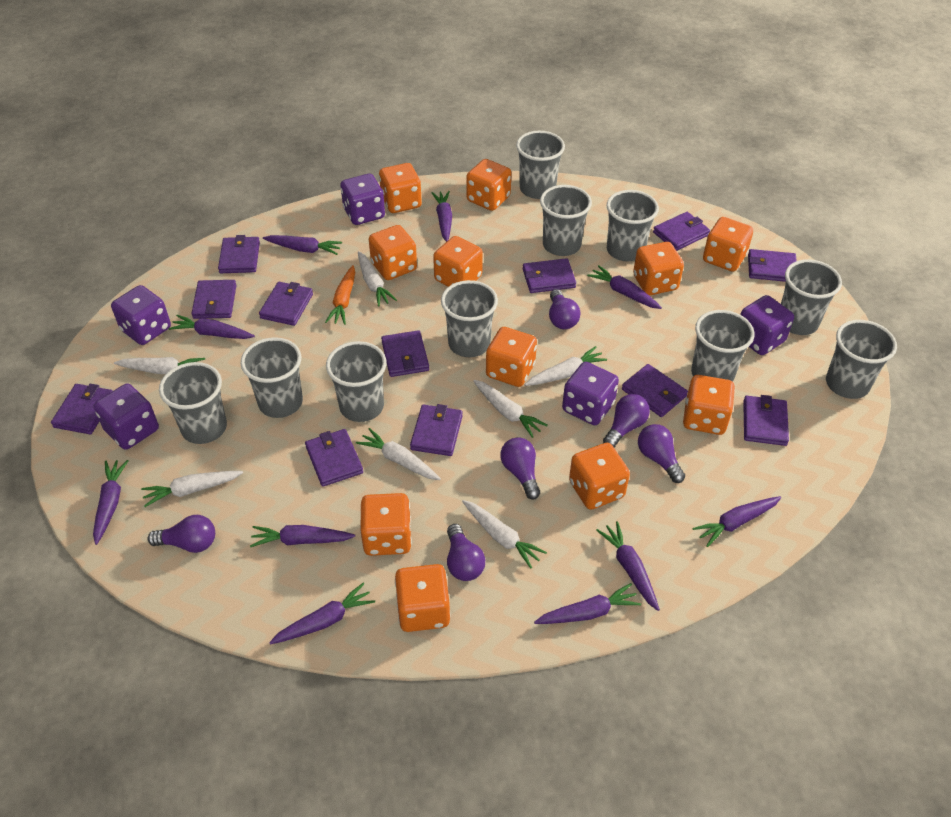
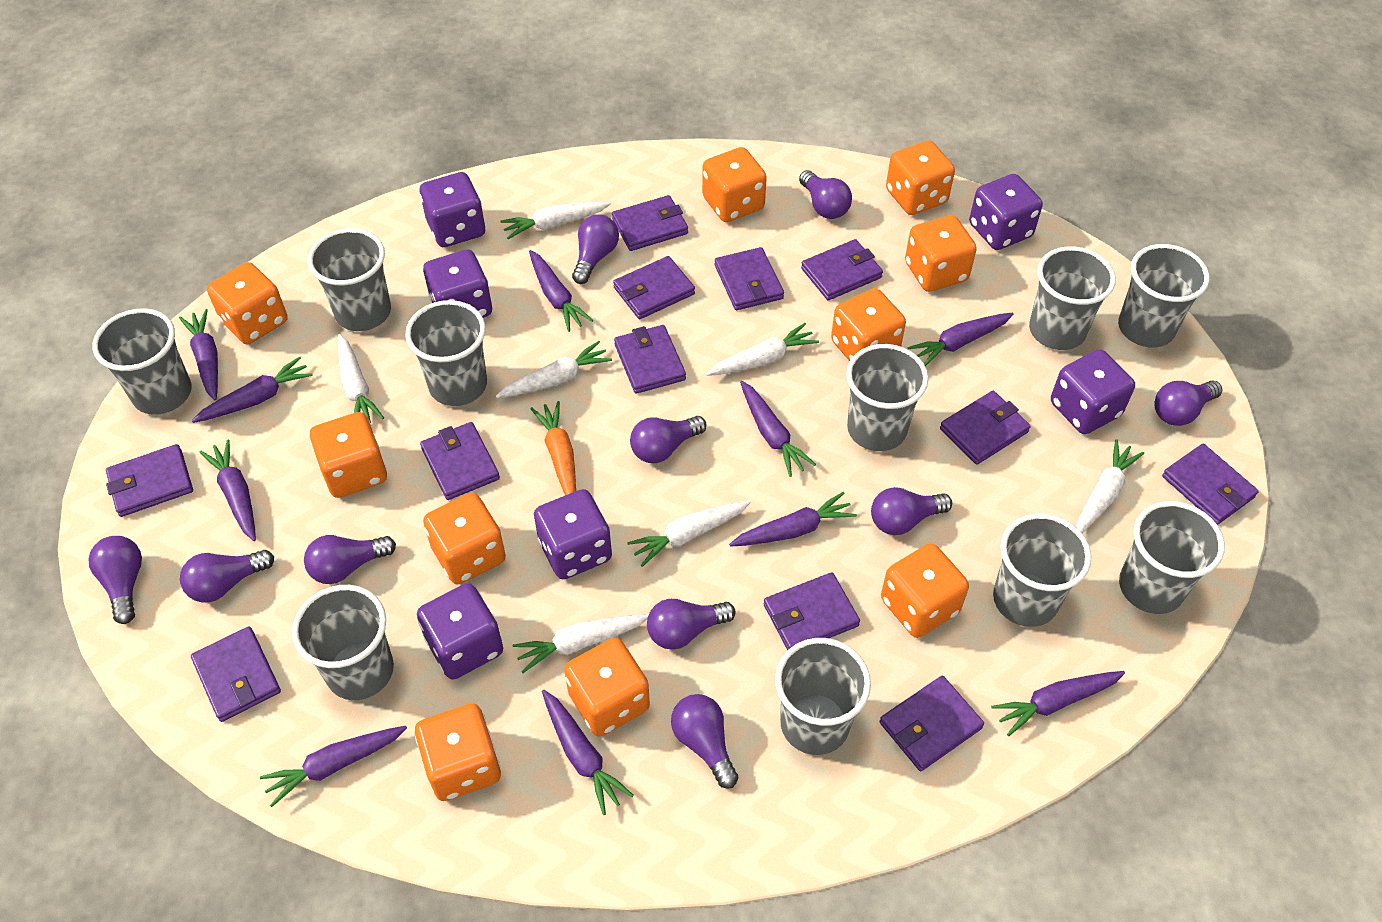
orange dice: 11 -> 10
purple dice: 5 -> 6
purple light bulb: 6 -> 10

